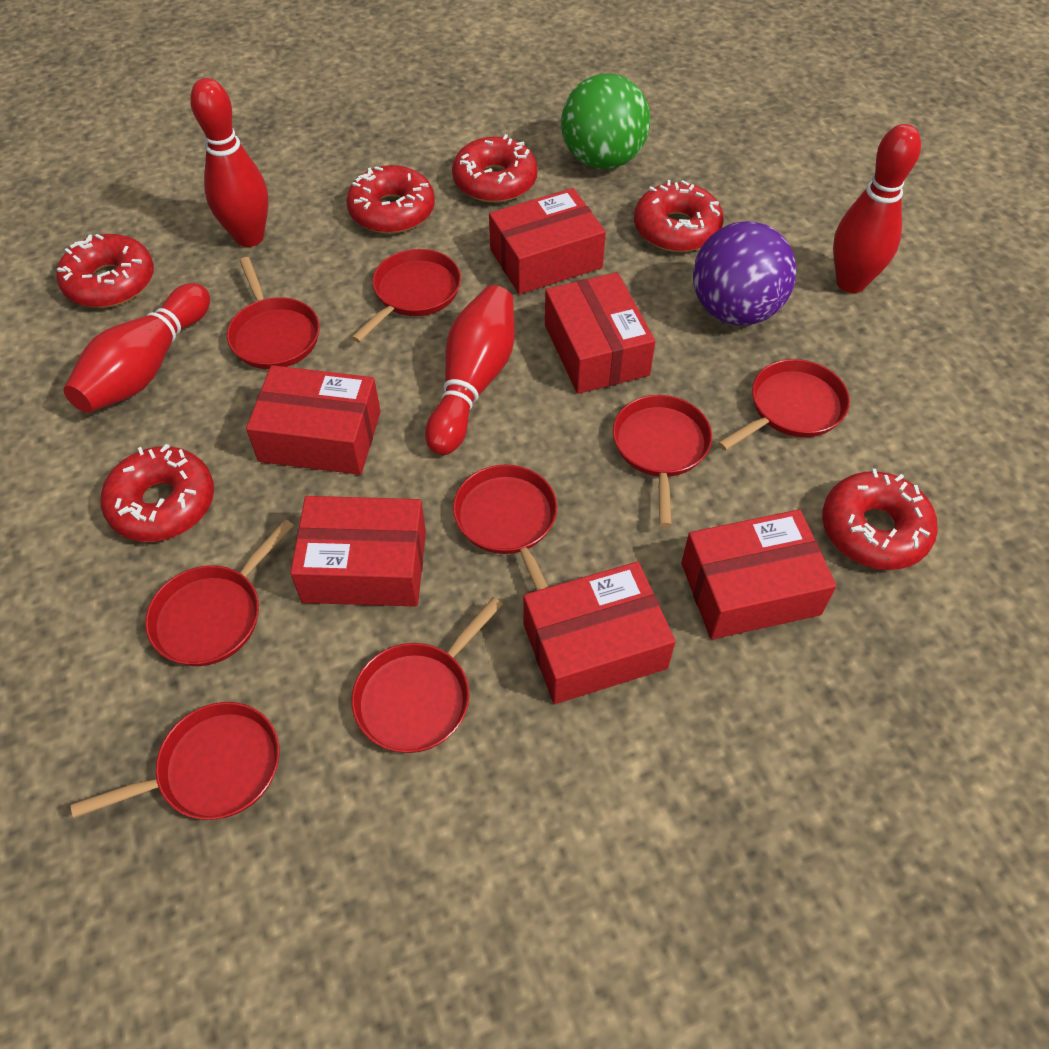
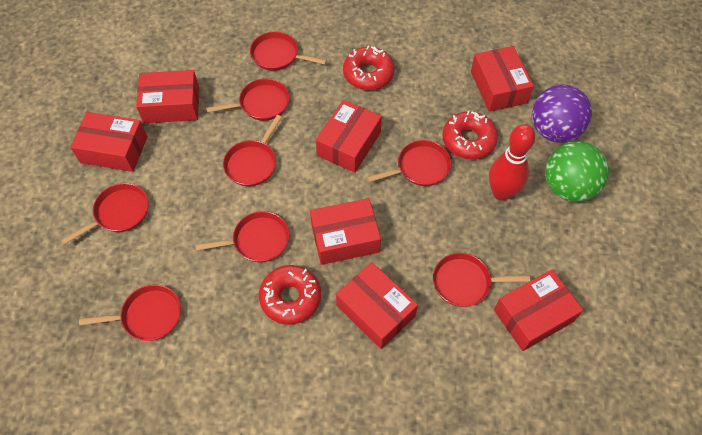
red bowling pin: 4 -> 1
red box: 6 -> 7
red donut: 6 -> 3

